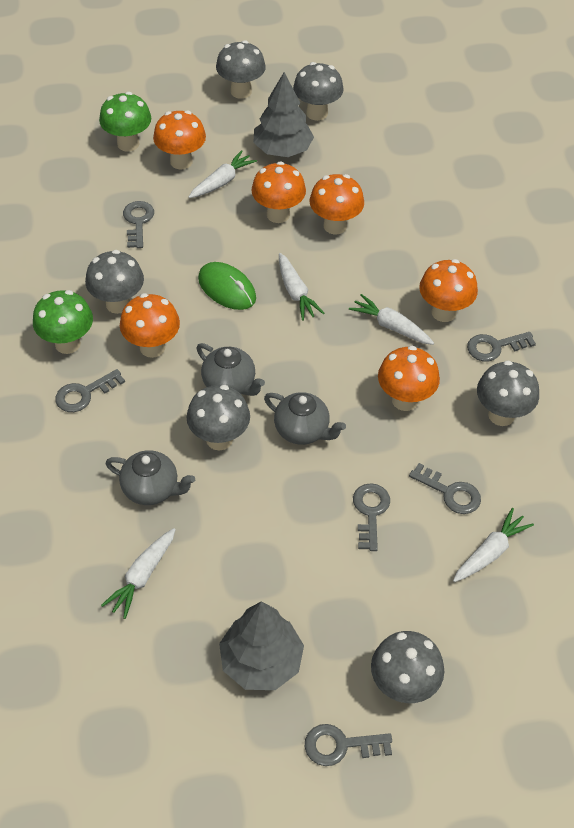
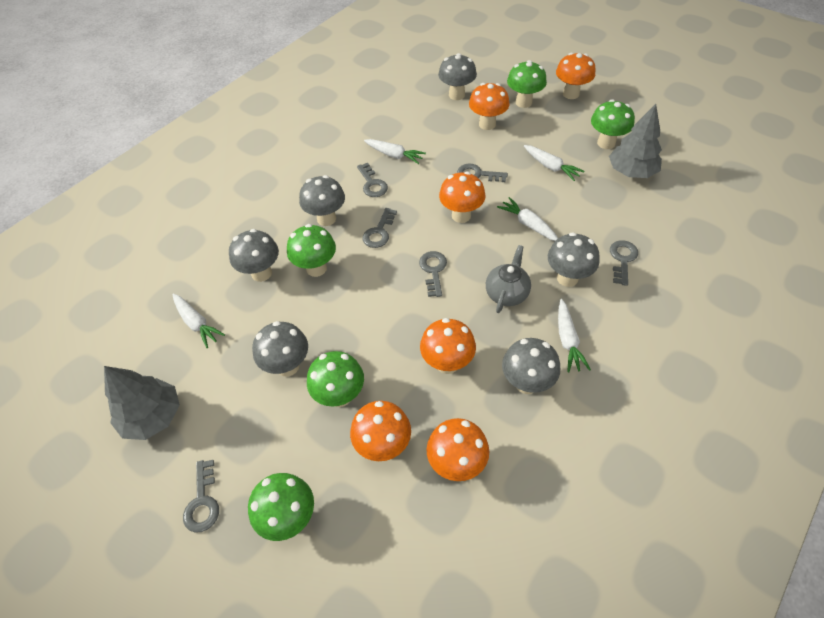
green mouse: 1 -> 0
green mushroom: 2 -> 5
grey teapot: 3 -> 1

